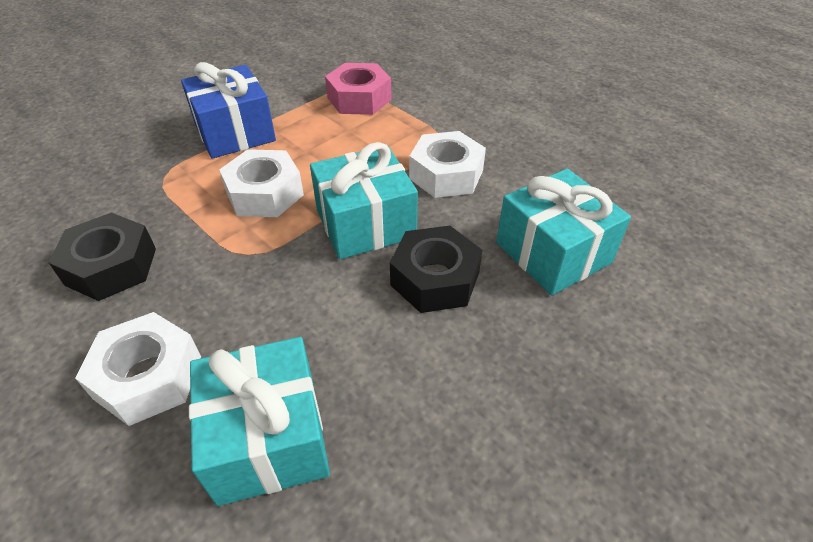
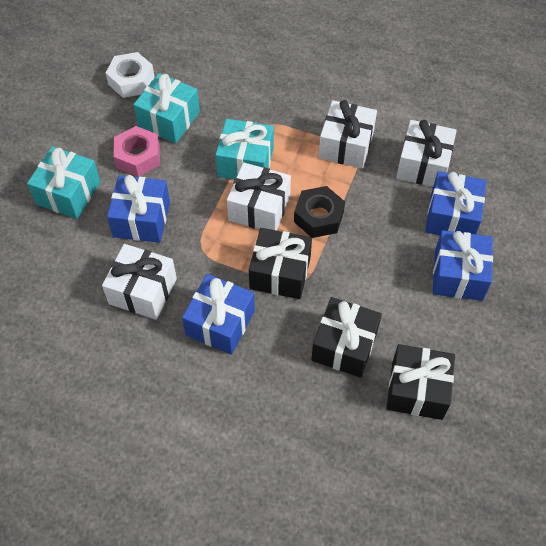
black gift: 0 -> 3
black nut: 2 -> 1
blue gift: 1 -> 4
white gift: 0 -> 4
white nut: 3 -> 1

